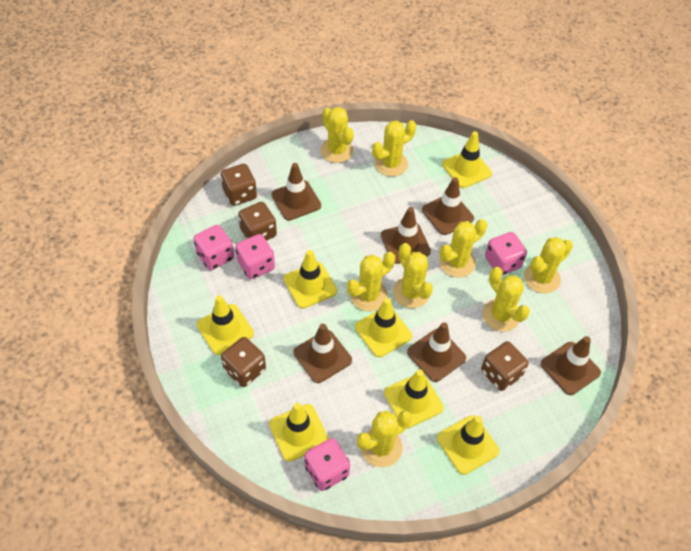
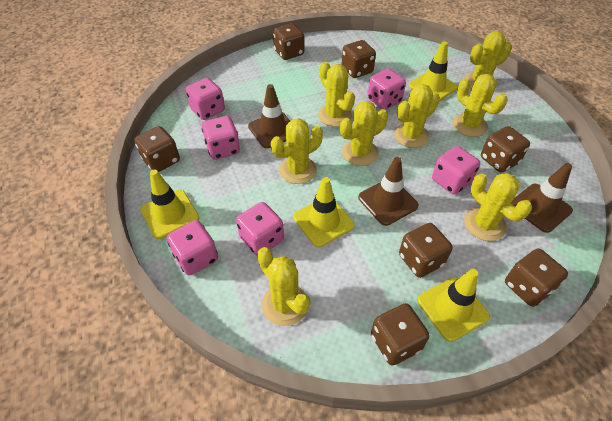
brown dice: 4 -> 7
brown traffic cone: 6 -> 3
pink dice: 4 -> 6
yellow traffic cone: 7 -> 4

